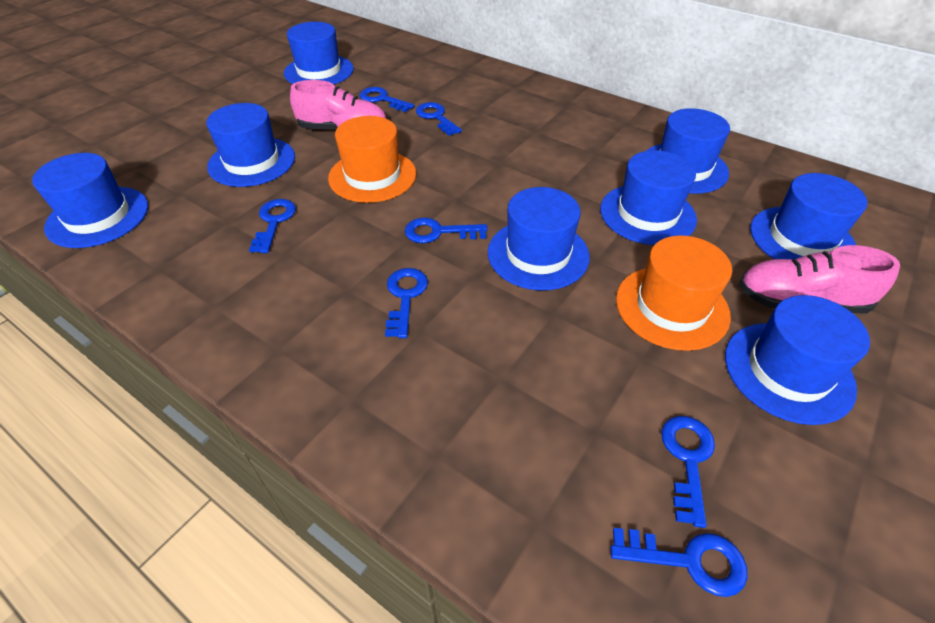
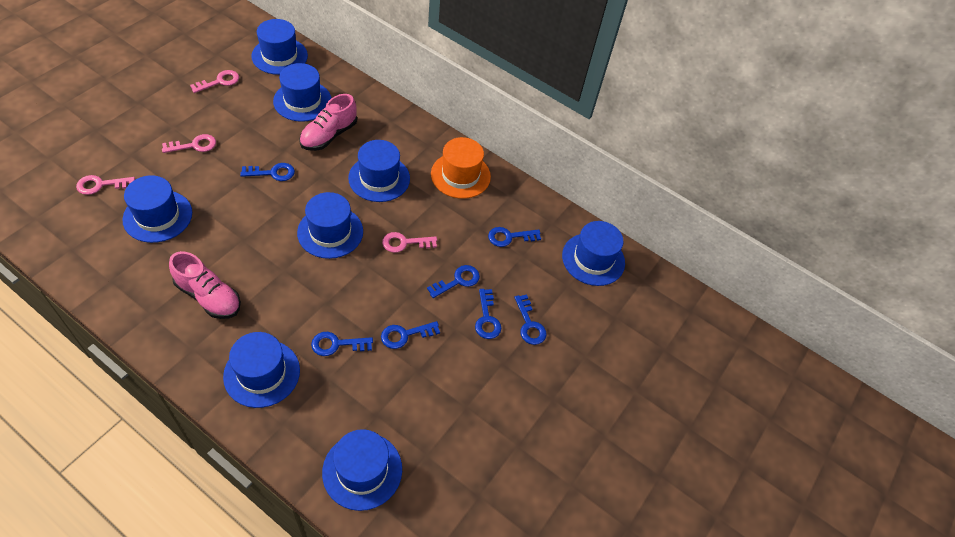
orange hat: 2 -> 1
pink key: 0 -> 4

